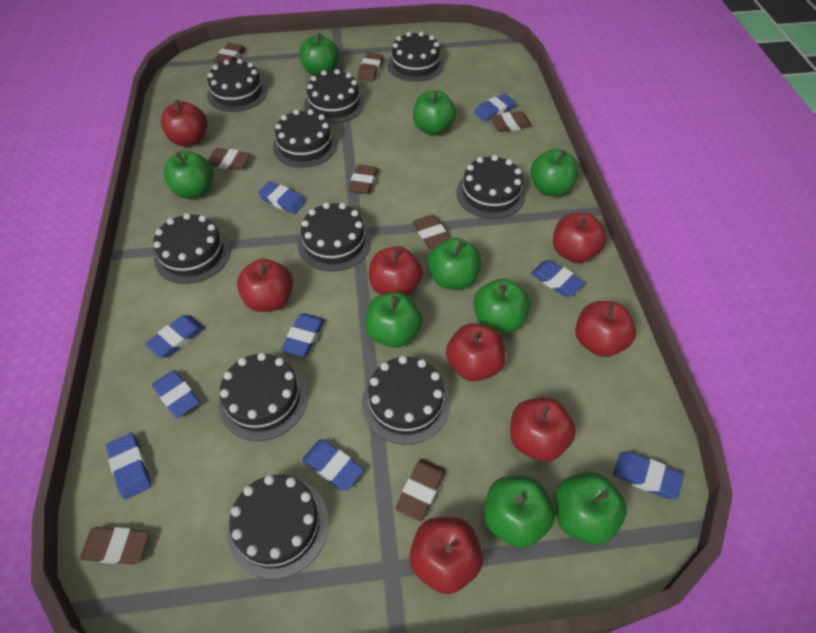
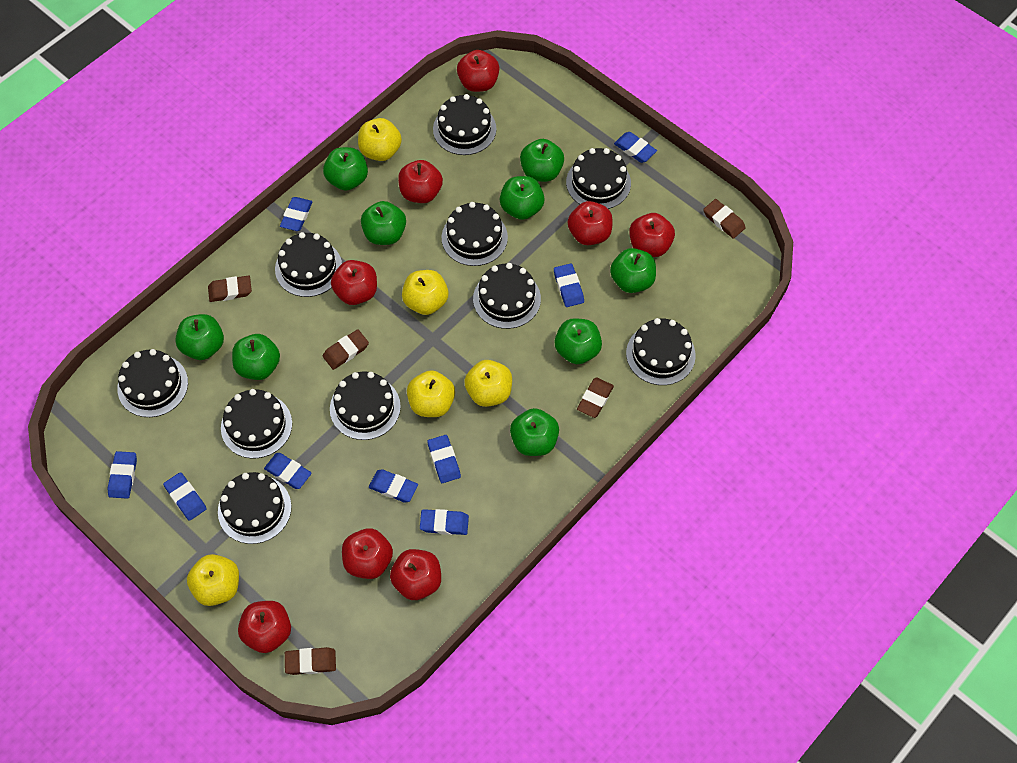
brown eraser: 8 -> 5
yellow apple: 0 -> 5

